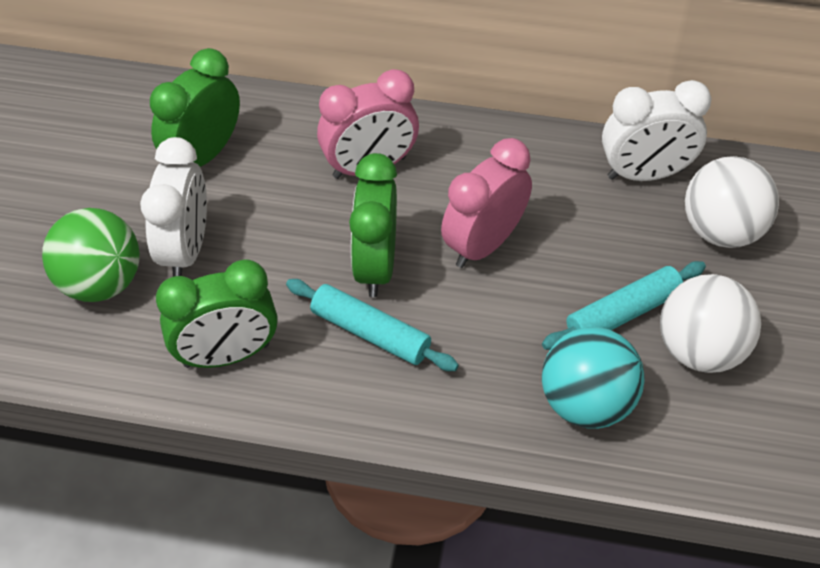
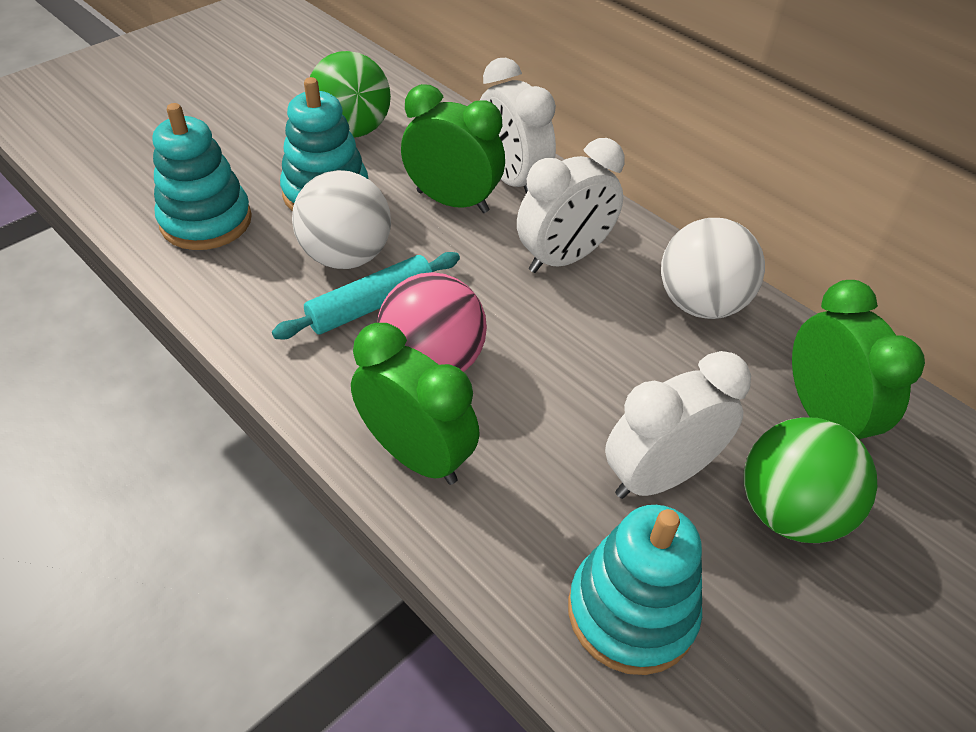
green ball: 1 -> 2
pink ball: 0 -> 1
pink clock: 2 -> 0
turquoise ball: 1 -> 0
turquoise rolling pin: 2 -> 1
turquoise stacking toy: 0 -> 3
white clock: 2 -> 3

